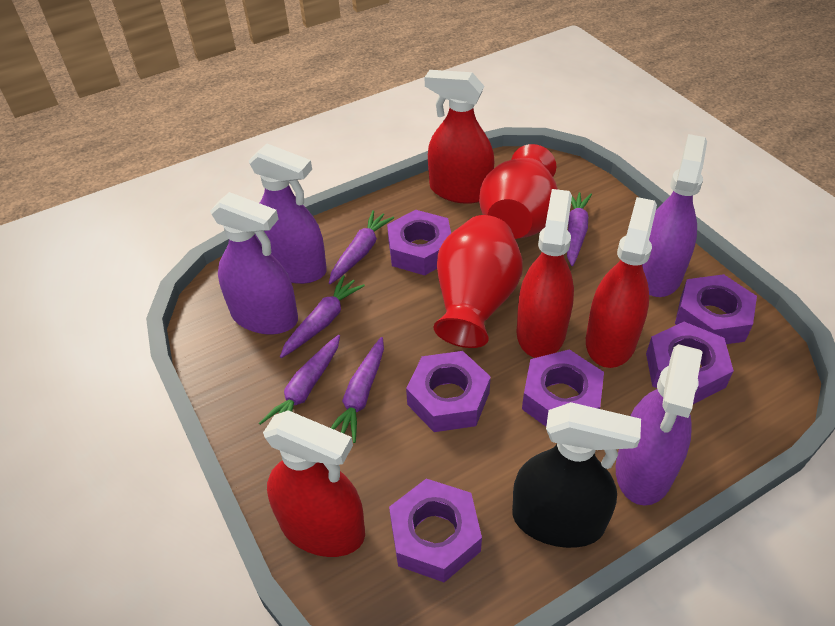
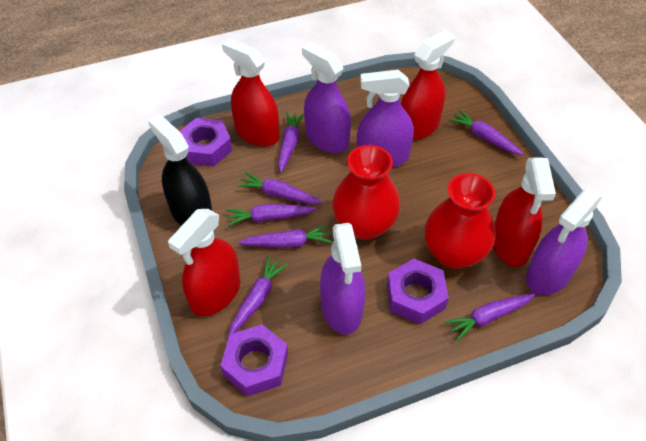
purple carrot: 5 -> 7
purple nut: 6 -> 3

